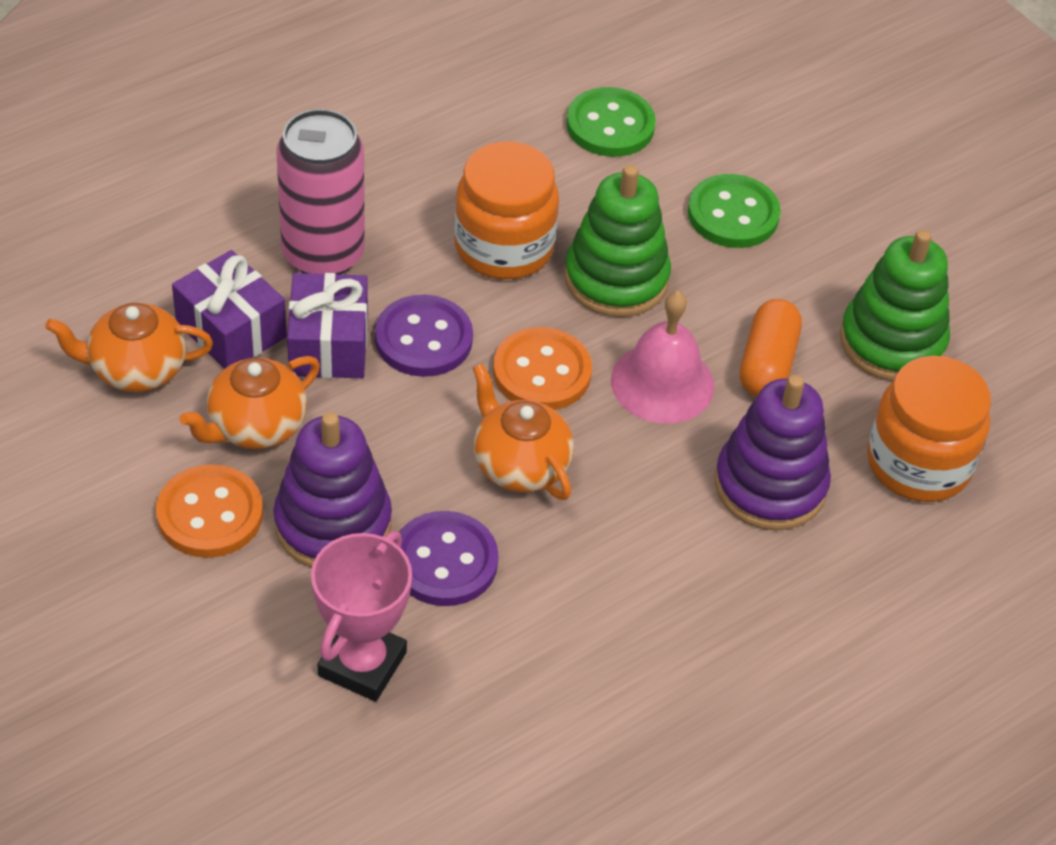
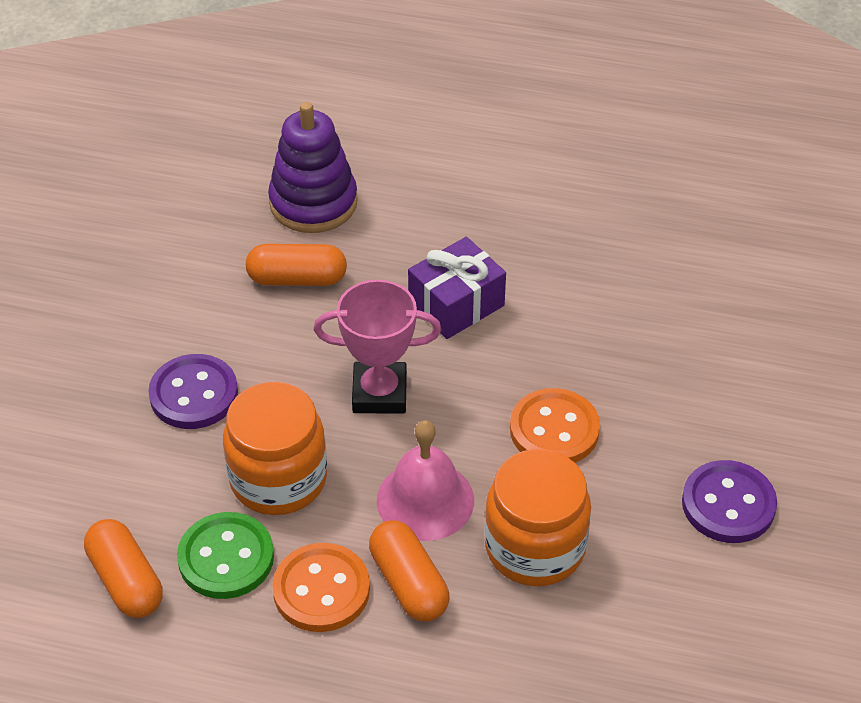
green button: 2 -> 1
green stacking toy: 2 -> 0
orange capsule: 1 -> 3
orange teapot: 3 -> 0
pink can: 1 -> 0
purple gift: 2 -> 1
purple stacking toy: 2 -> 1

